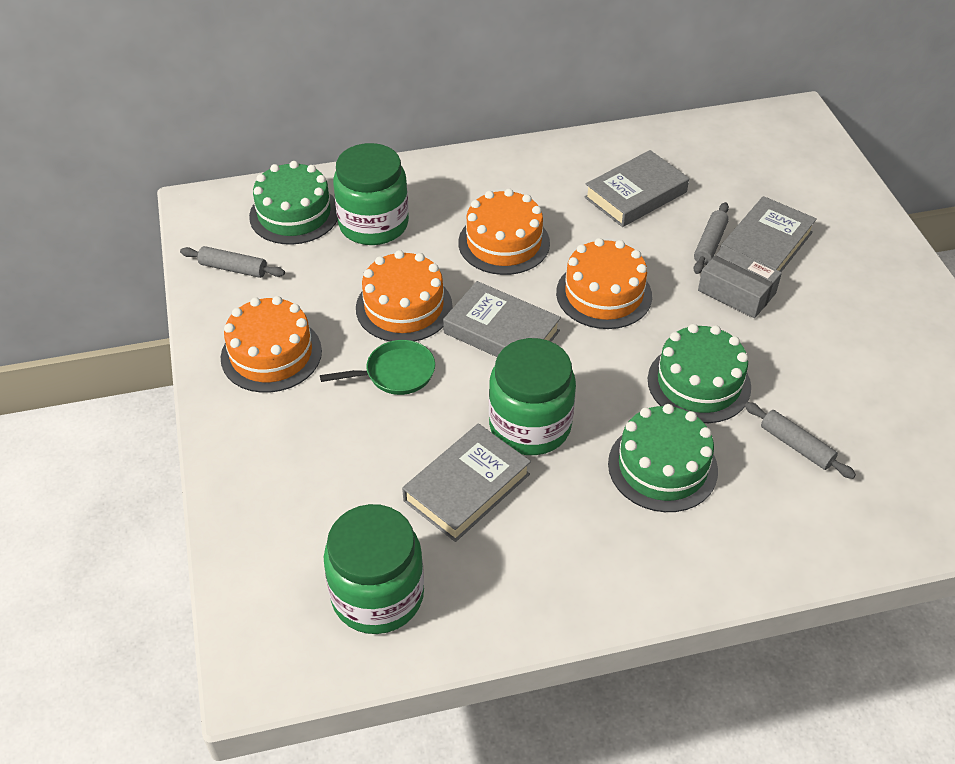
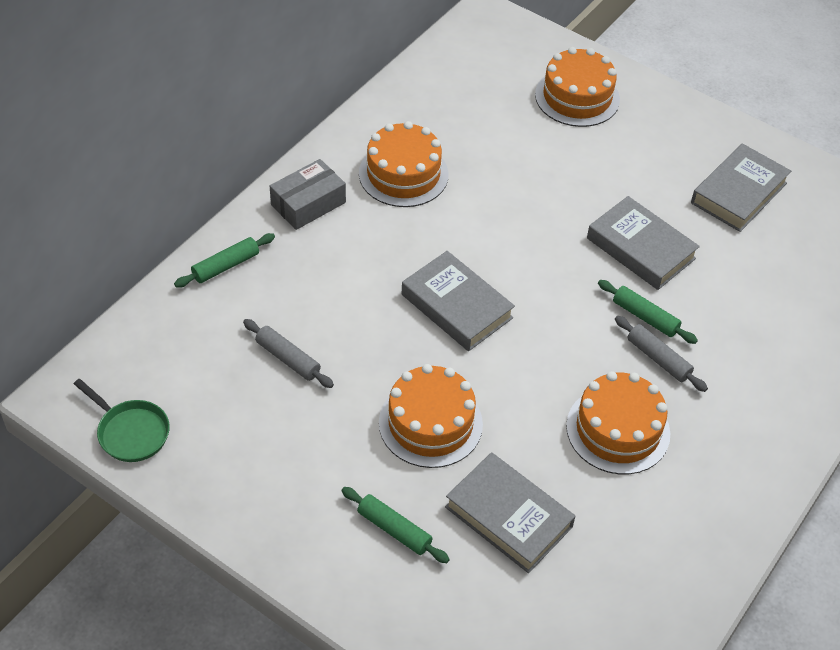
green cake: 3 -> 0
green jar: 3 -> 0
green rolling pin: 0 -> 3
grey rolling pin: 3 -> 2

